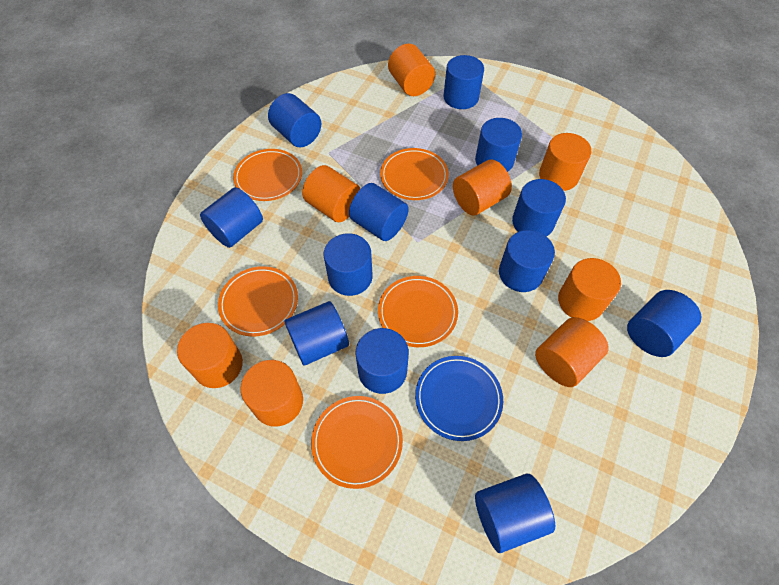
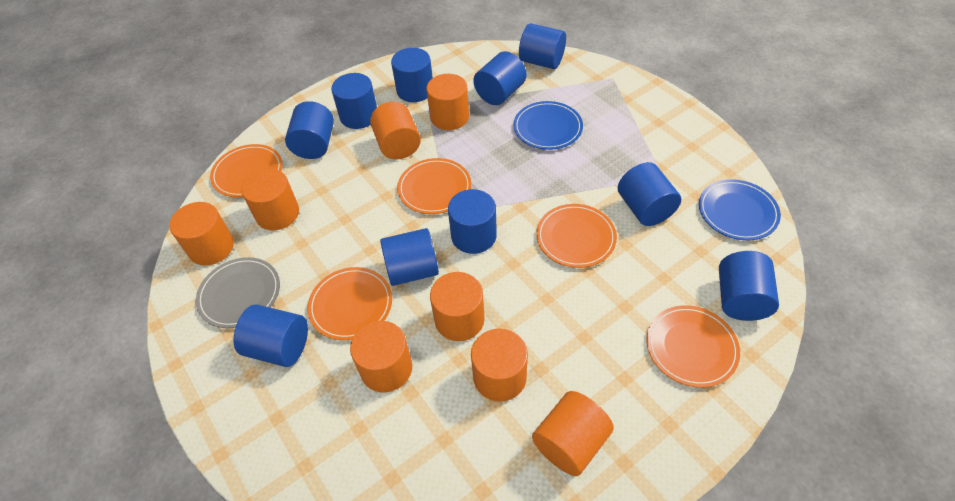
blue cylinder: 12 -> 10
blue plate: 1 -> 2
grey plate: 0 -> 1

